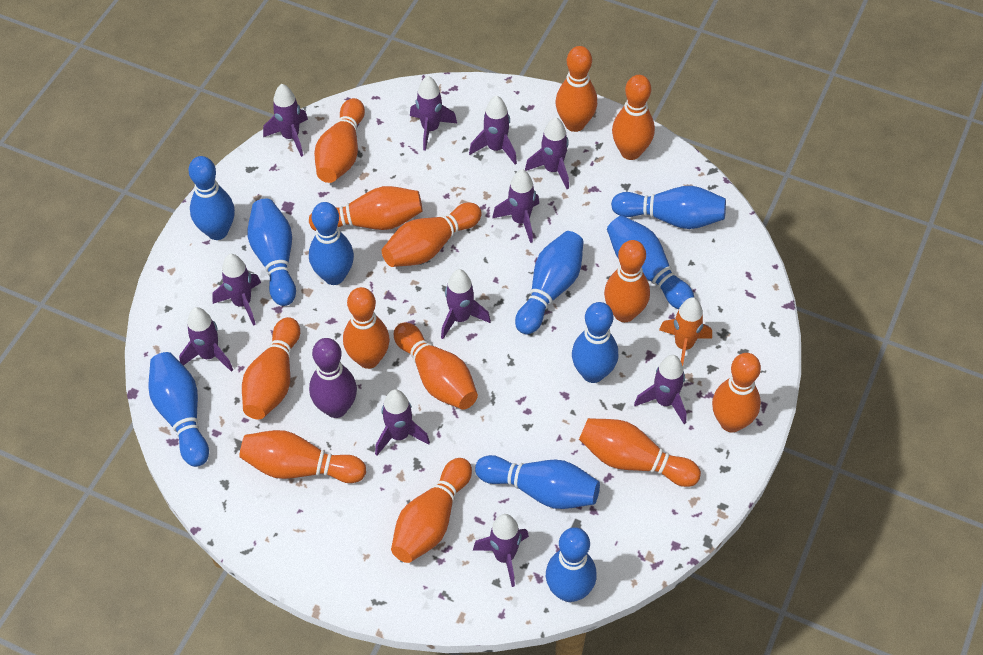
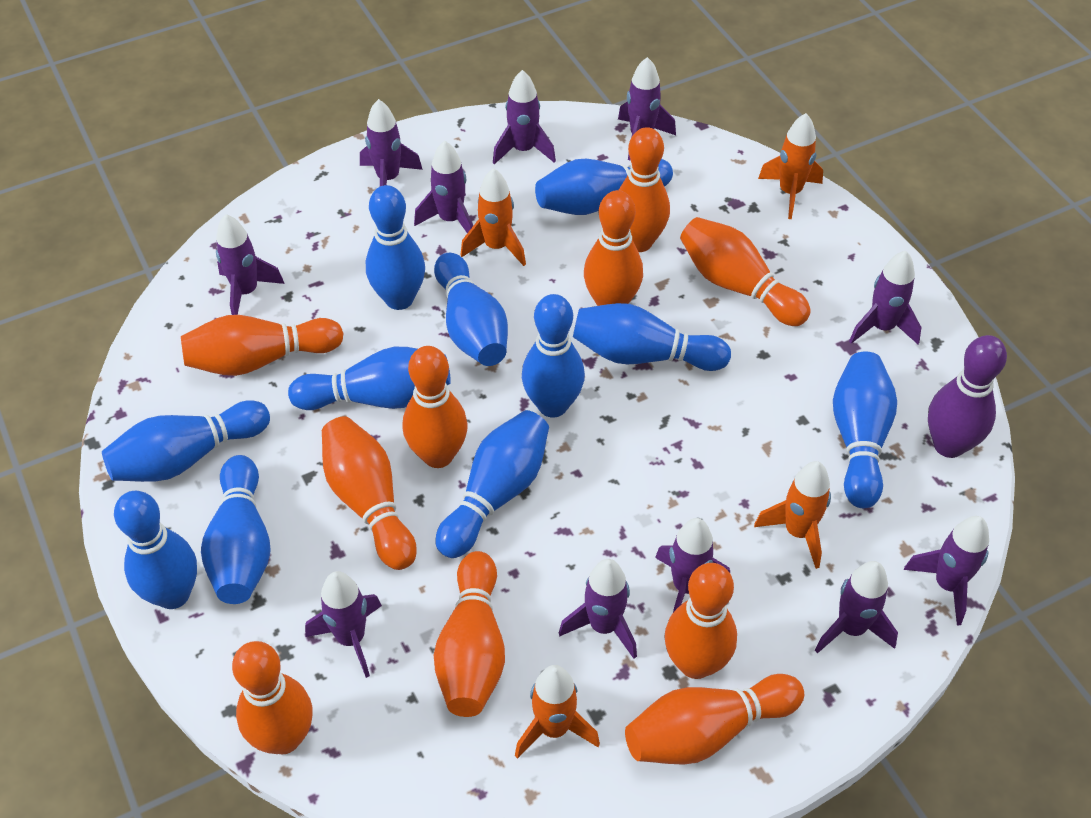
blue bowling pin: 10 -> 11
orange bowling pin: 13 -> 10
orange rocket: 1 -> 4

